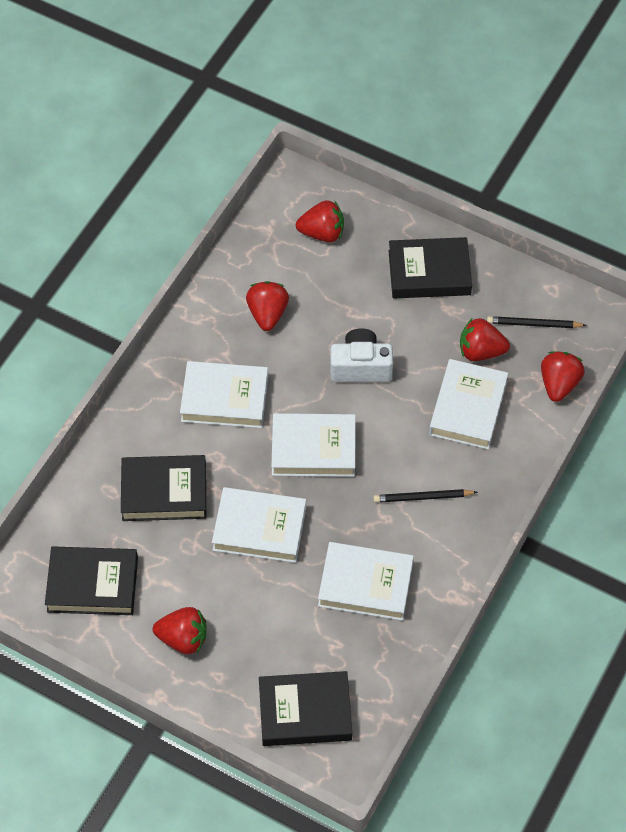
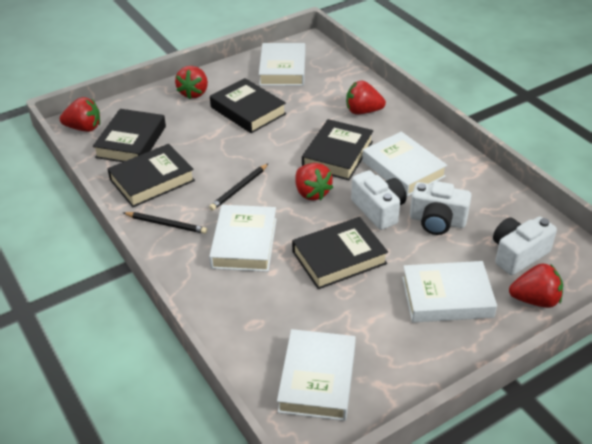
black book: 4 -> 5
white camera: 1 -> 3

